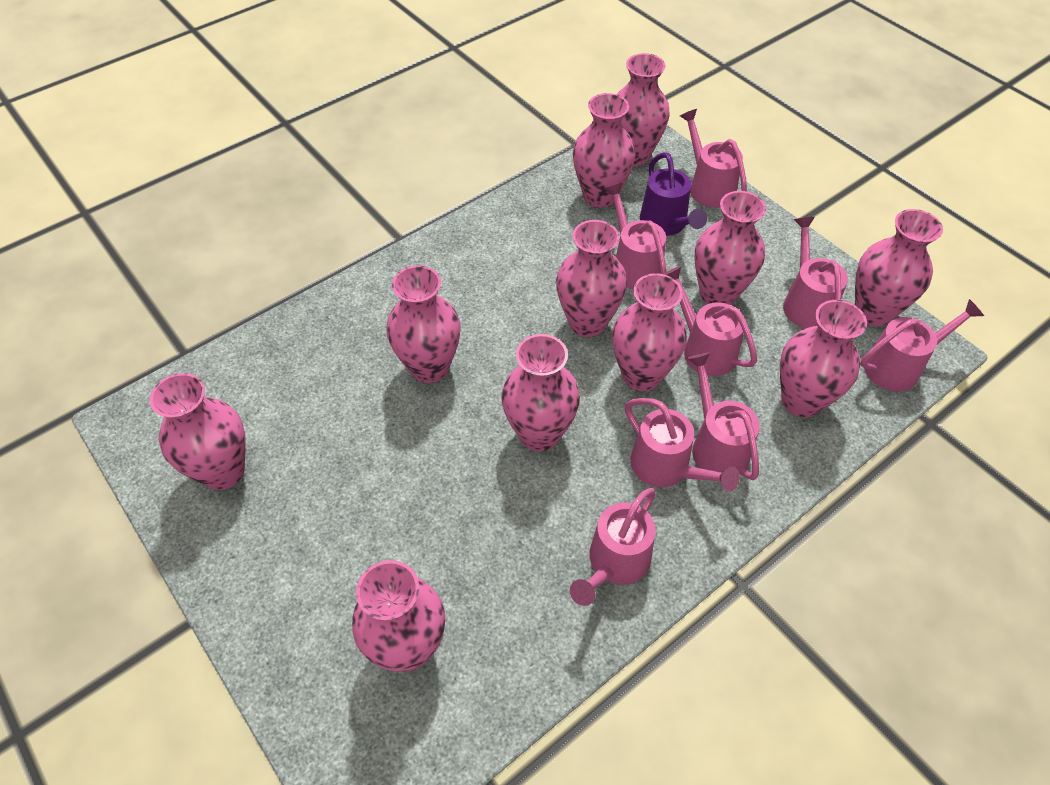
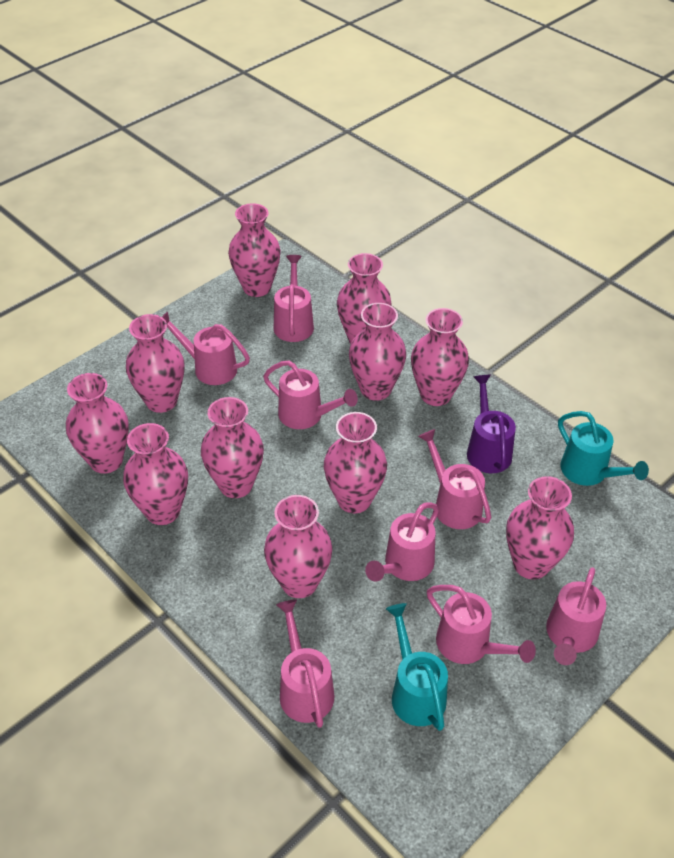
turquoise watering can: 0 -> 2

